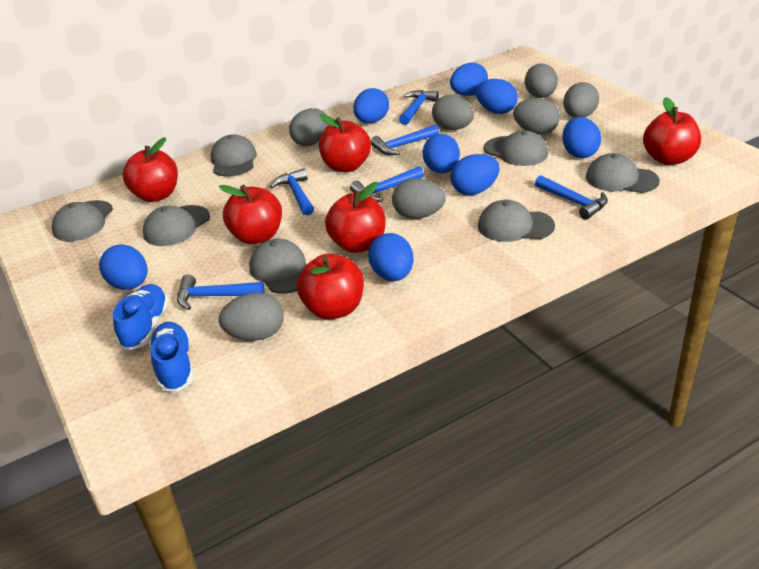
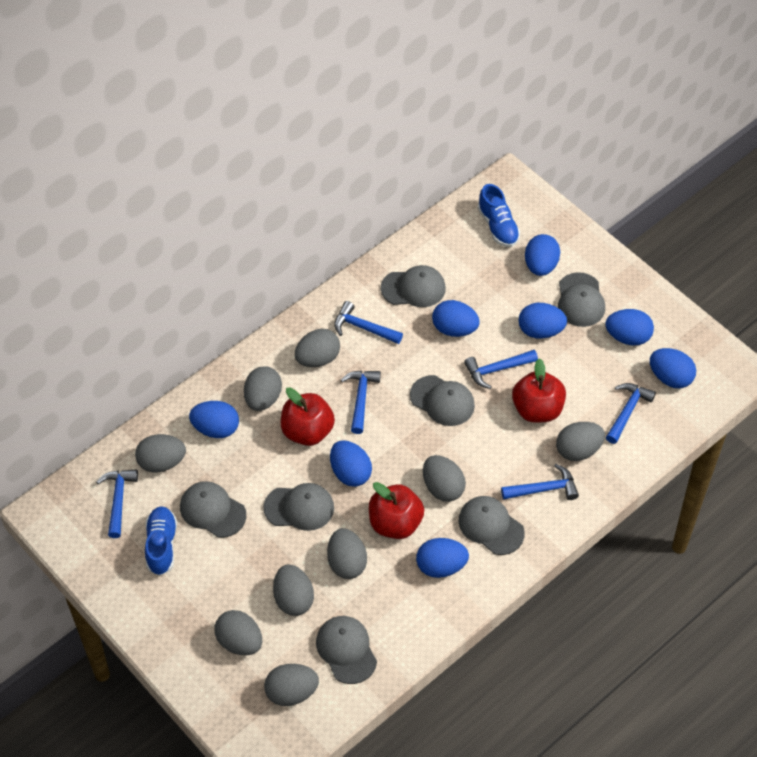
grey egg: 7 -> 9
red apple: 6 -> 3

